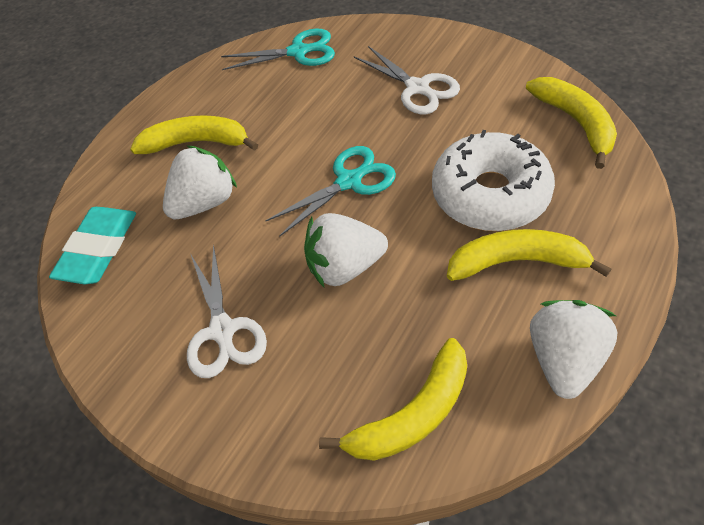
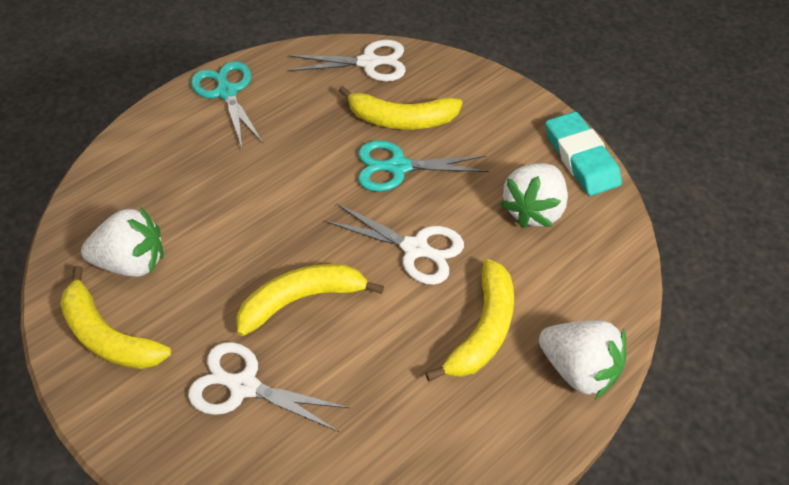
white donut: 1 -> 0
white scissors: 2 -> 3

